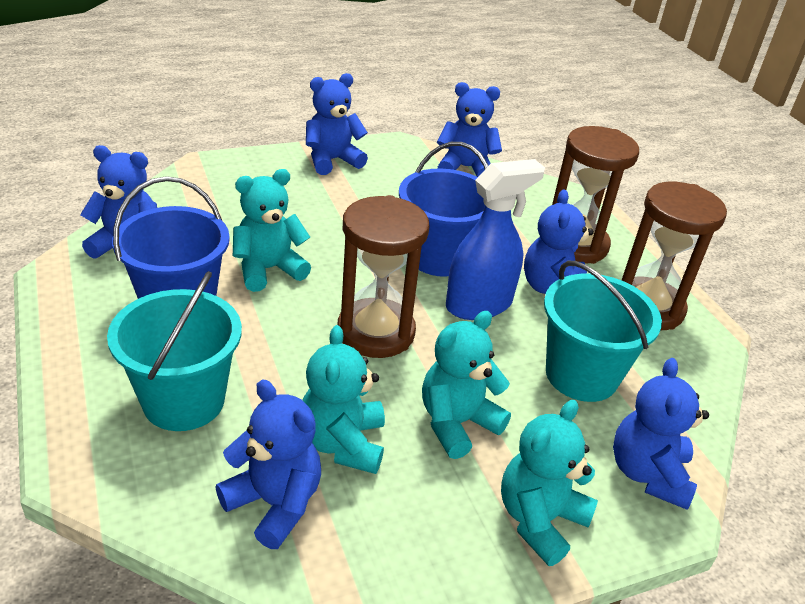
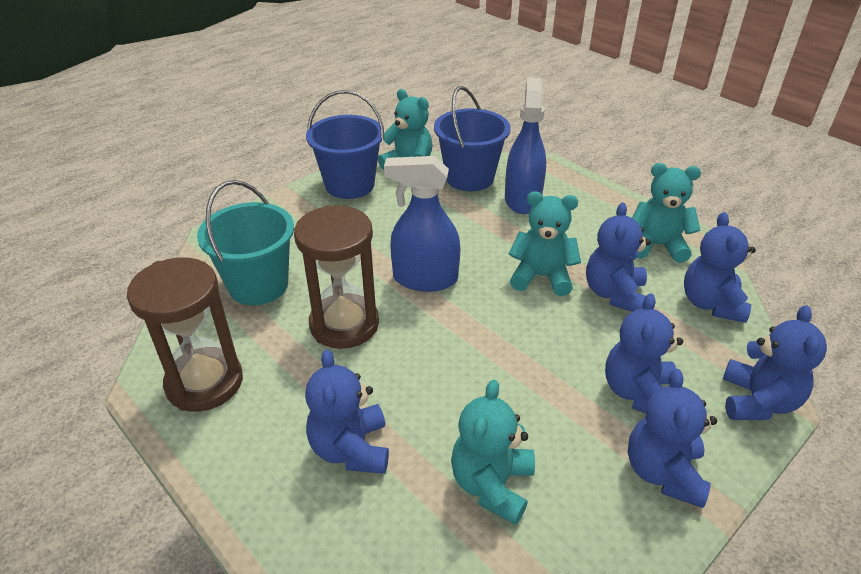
blue spray bottle: 1 -> 2
brown hourglass: 3 -> 2
turquoise bucket: 2 -> 1

